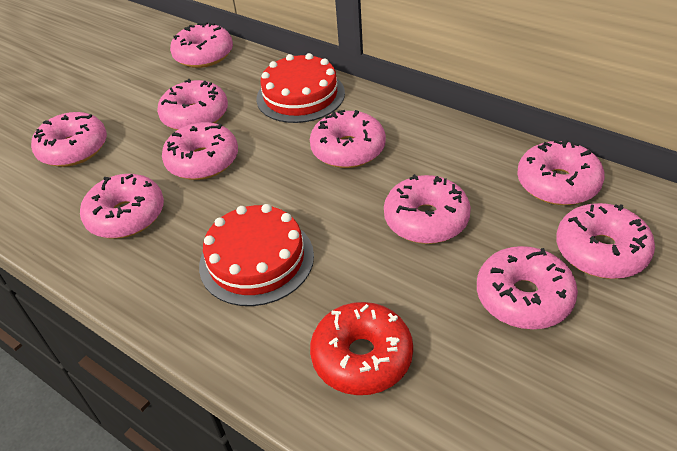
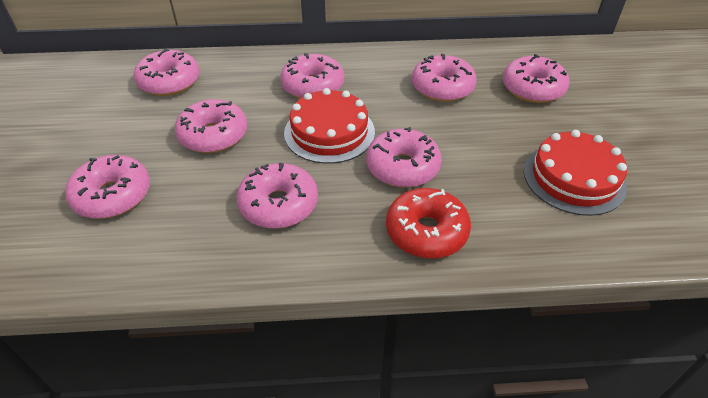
pink donut: 10 -> 8

